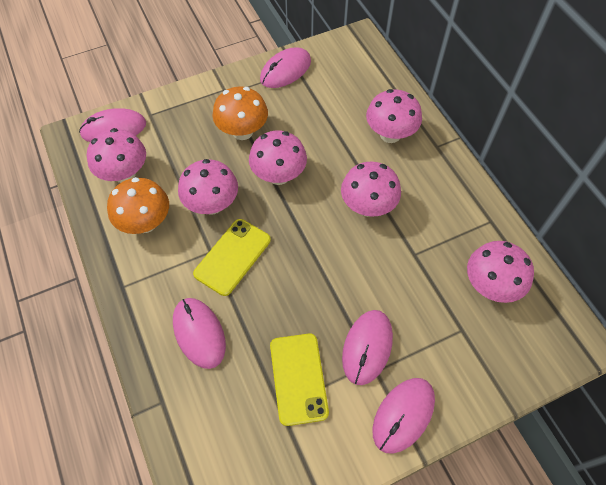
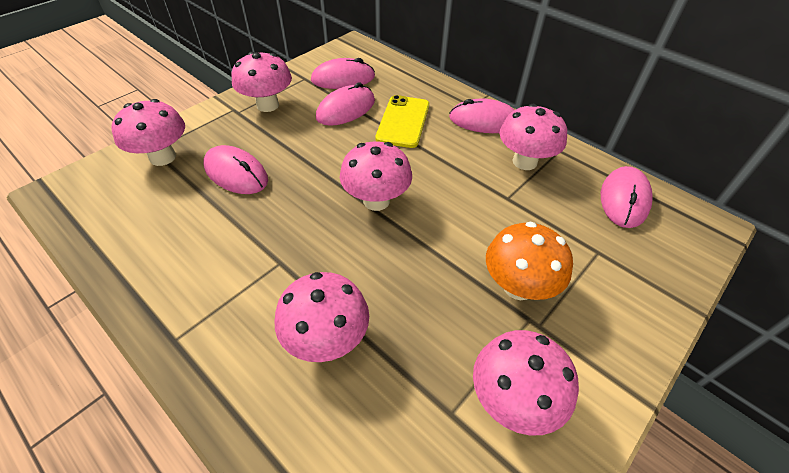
orange mushroom: 2 -> 1
yellow phone: 2 -> 1

